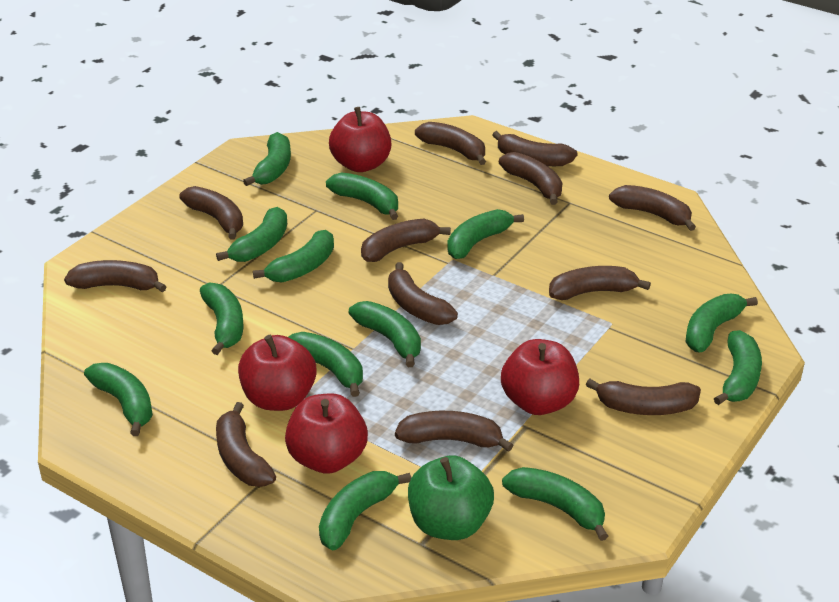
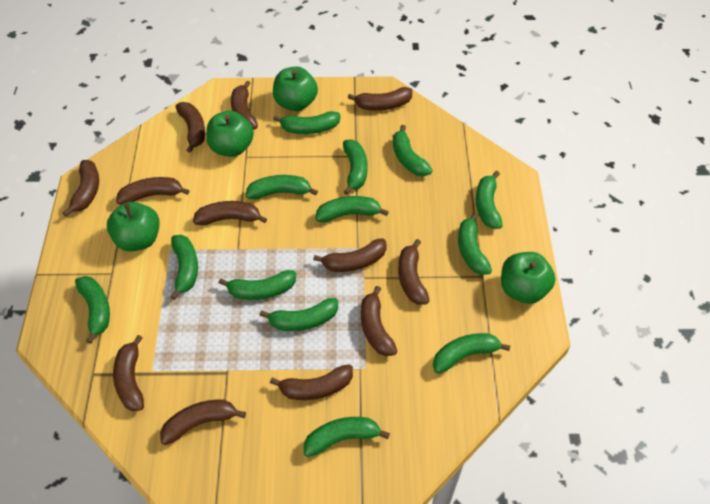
green apple: 1 -> 4
red apple: 4 -> 0

